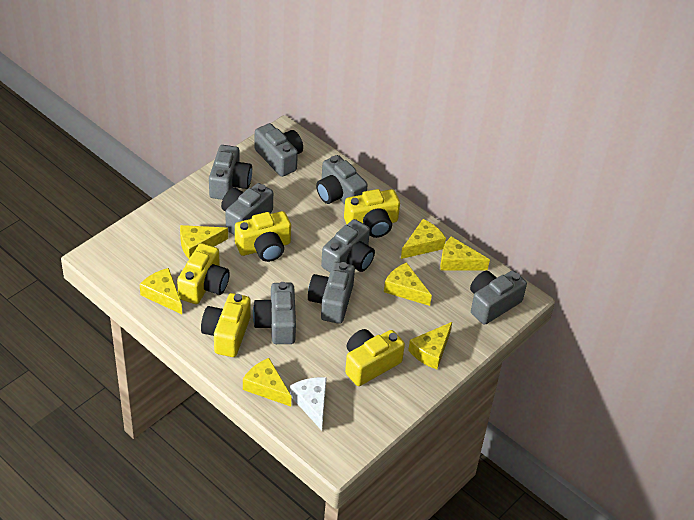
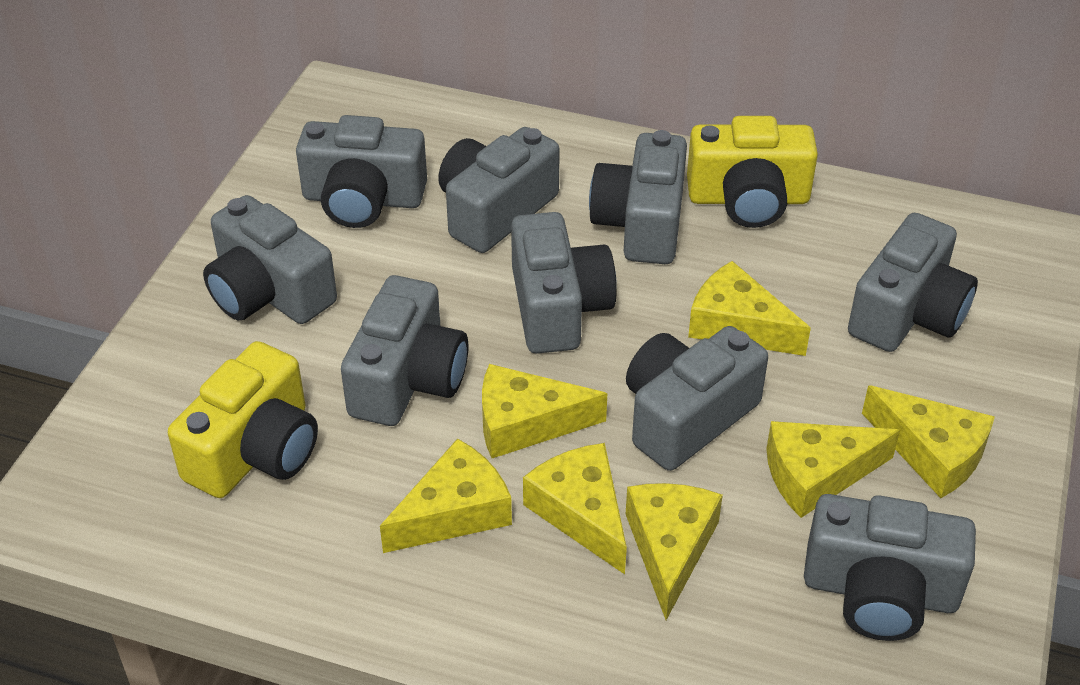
grey camera: 8 -> 9
white cheese: 1 -> 0
yellow camera: 5 -> 2

